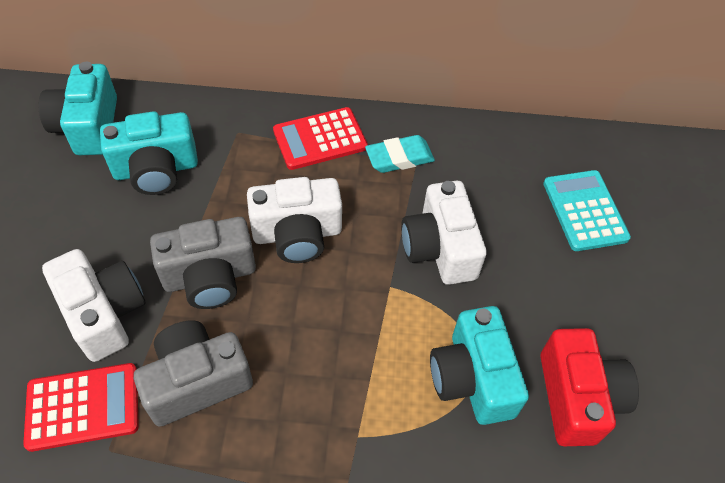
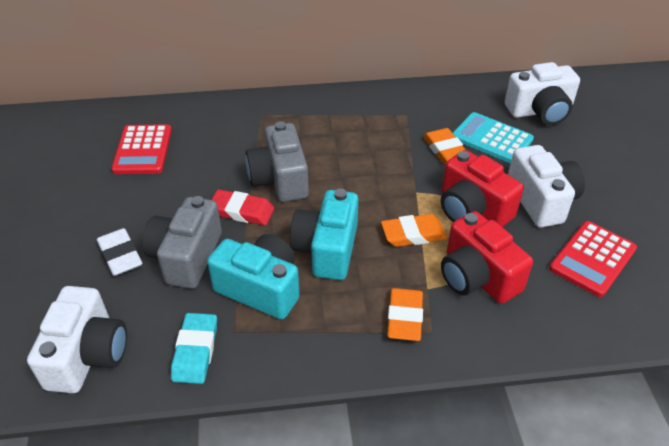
orange eraser: 0 -> 3
red camera: 1 -> 2
red eraser: 0 -> 1
turquoise camera: 3 -> 2
white eraser: 0 -> 1

